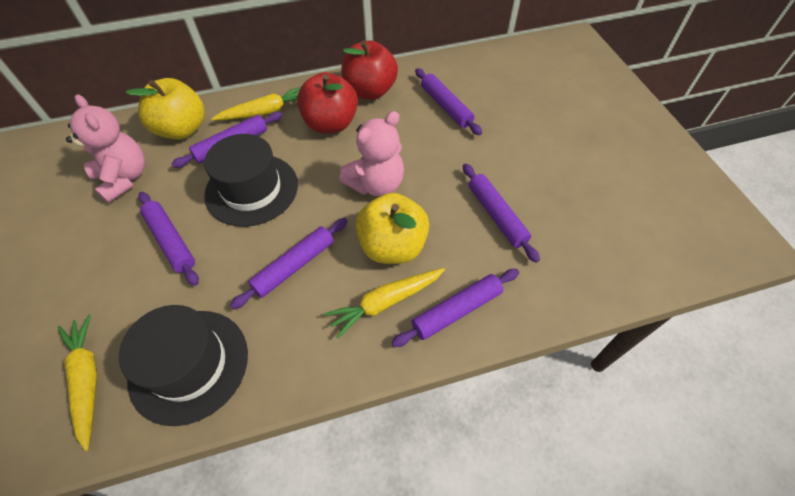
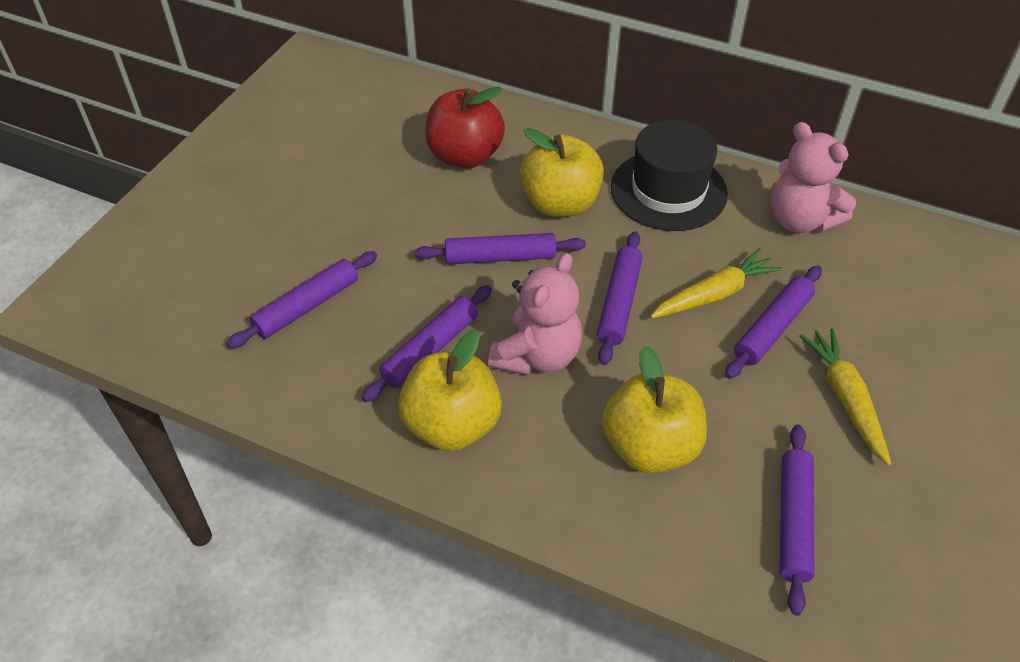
black hat: 2 -> 1
red apple: 2 -> 1
yellow apple: 2 -> 3
yellow carrot: 3 -> 2

